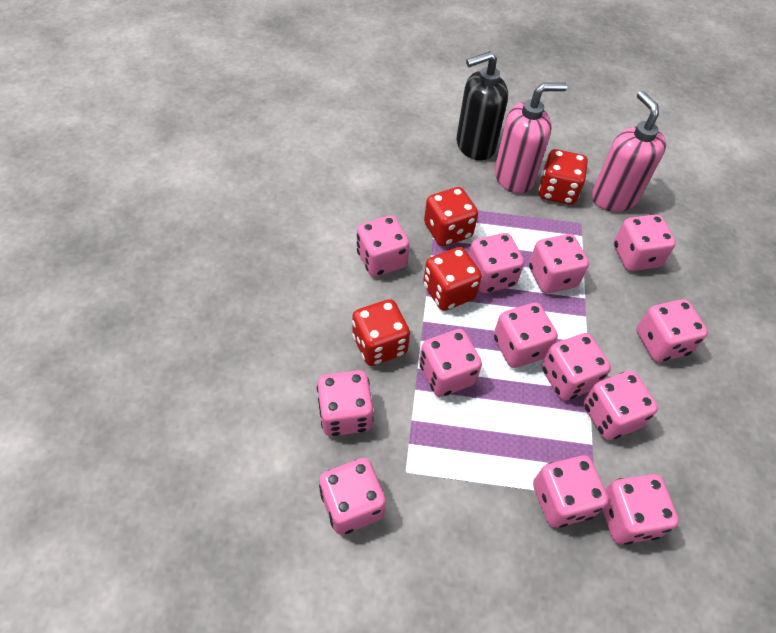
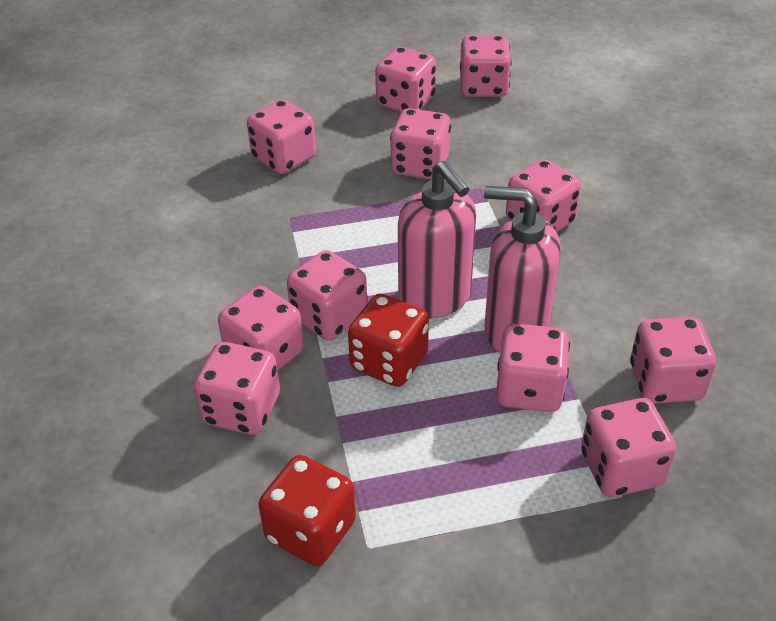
black soap dispenser: 1 -> 0
pink dice: 13 -> 11
red dice: 4 -> 2

